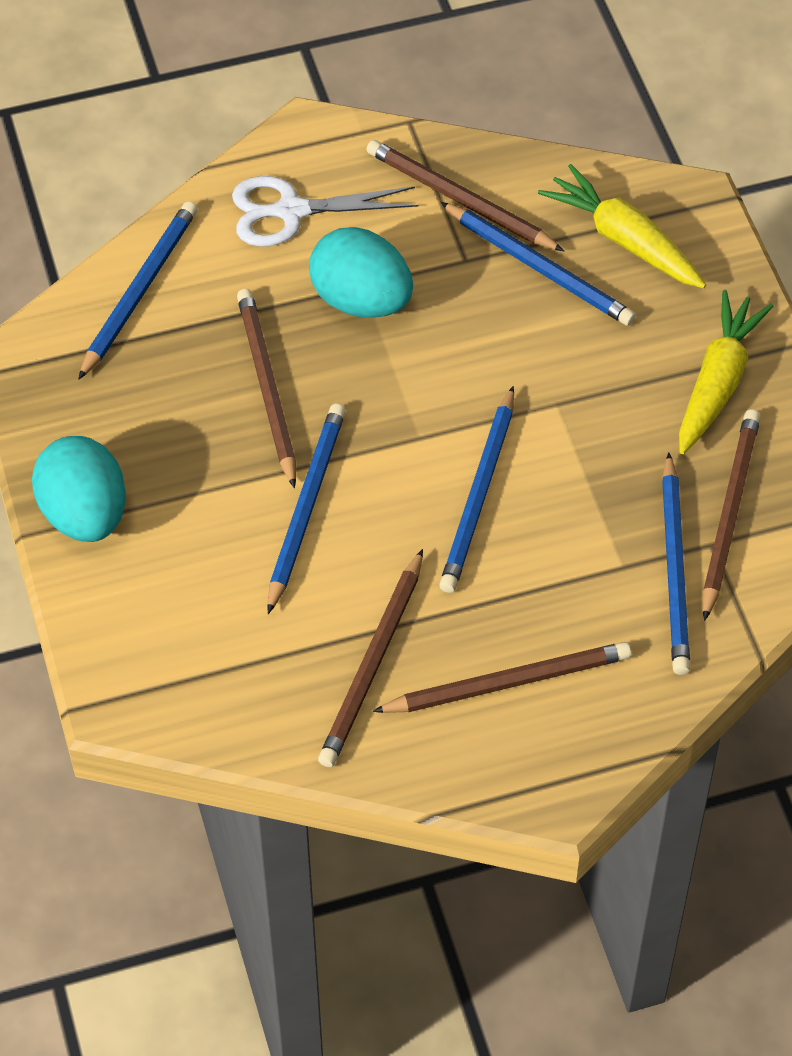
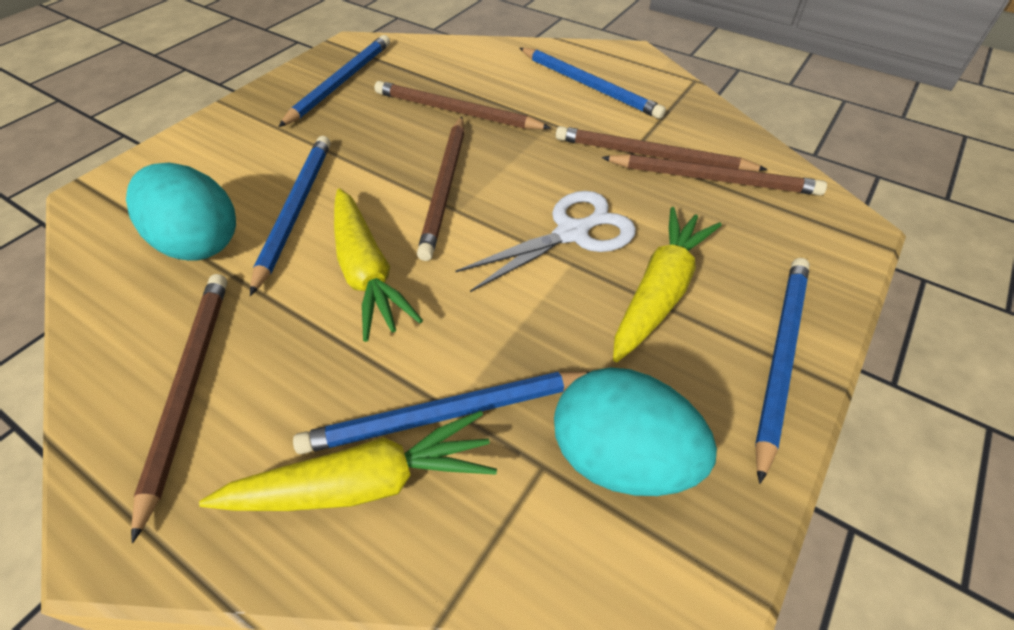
yellow carrot: 2 -> 3

